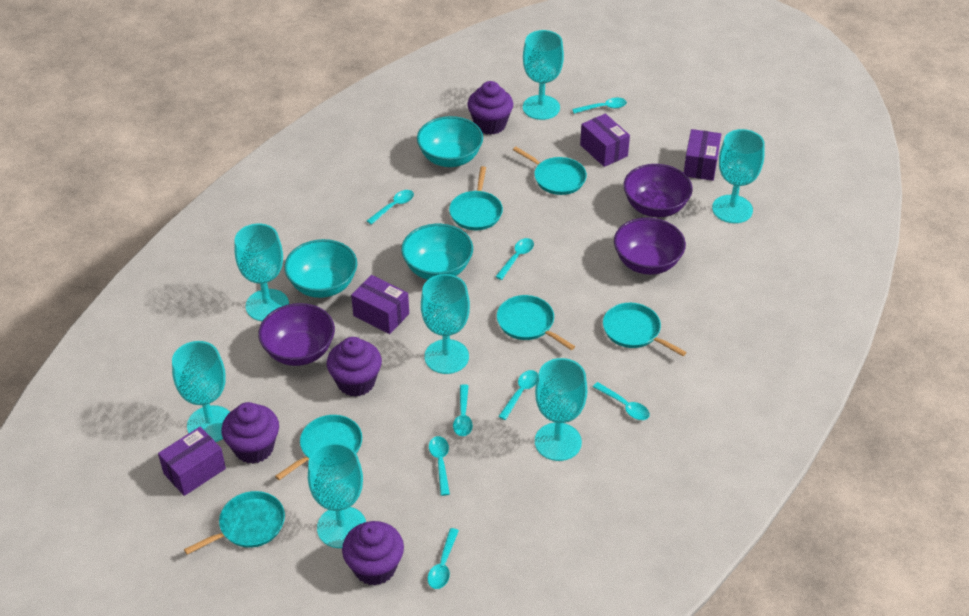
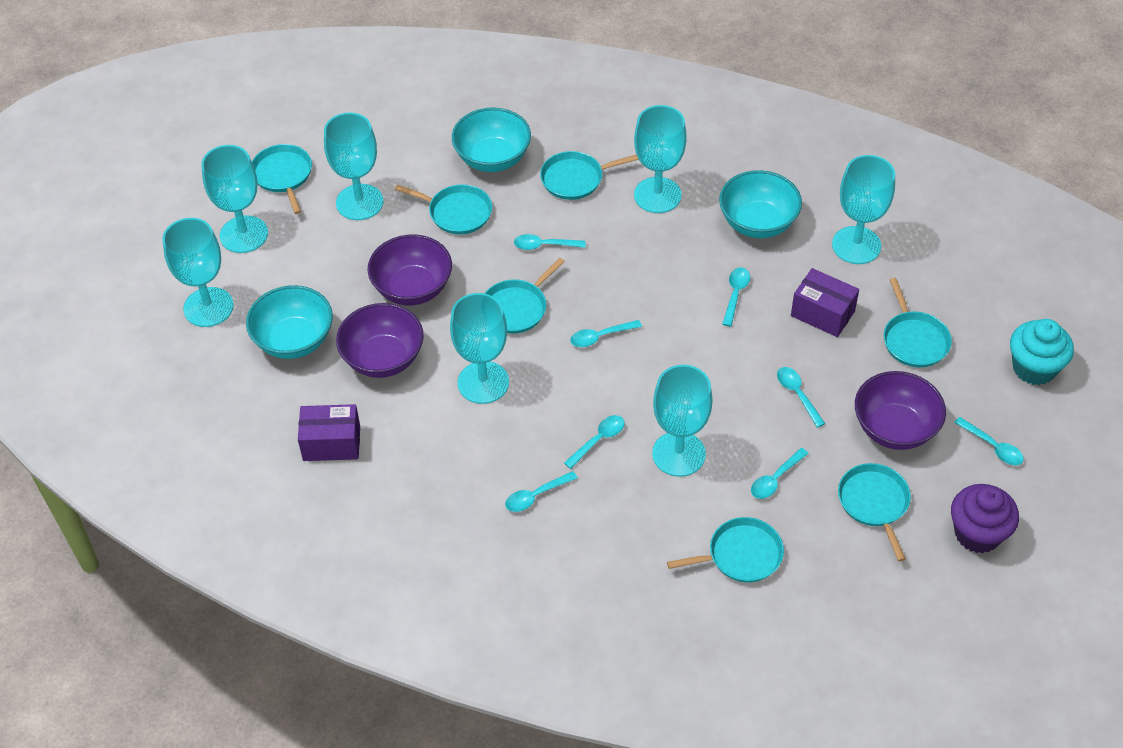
purple box: 4 -> 2
purple cupcake: 4 -> 1
turquoise cupcake: 0 -> 1
turquoise pan: 6 -> 7

